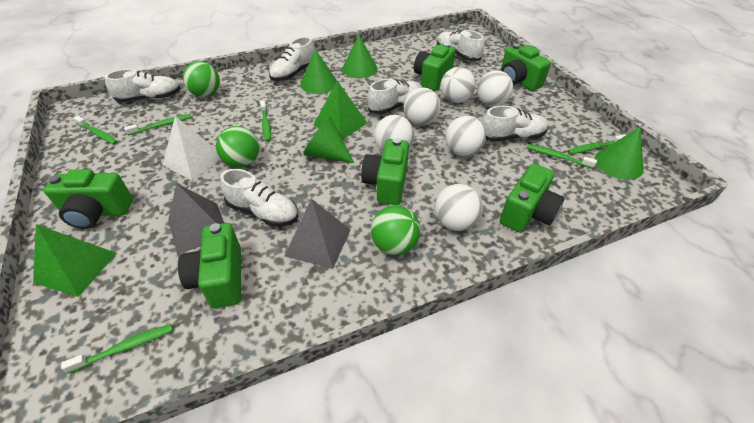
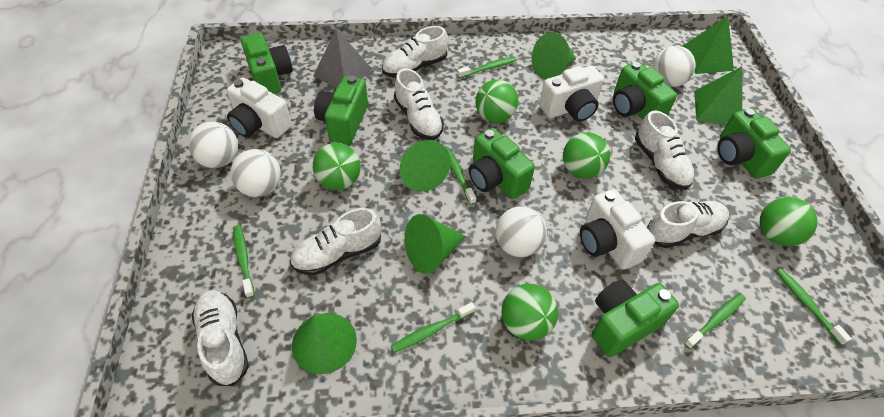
green ball: 3 -> 5
grey pyramid: 2 -> 1
white ball: 6 -> 4
white camera: 0 -> 3
white pyramid: 1 -> 0

